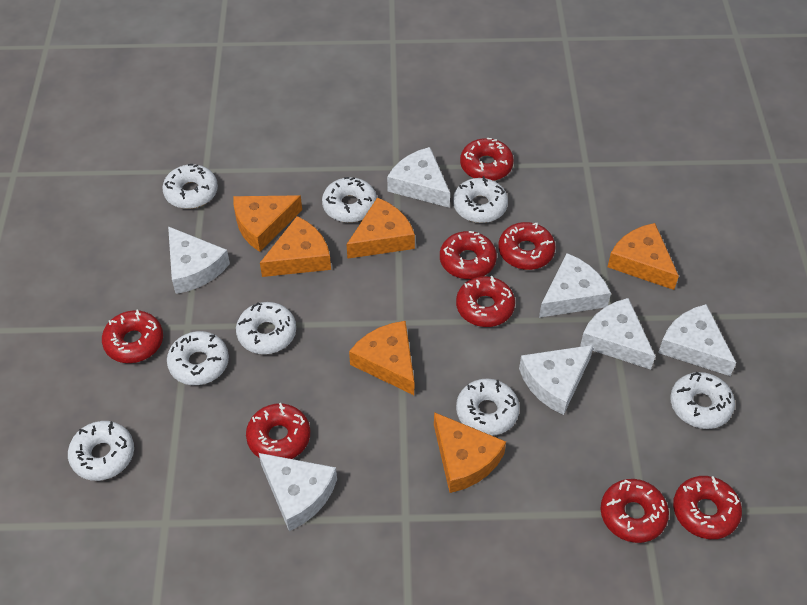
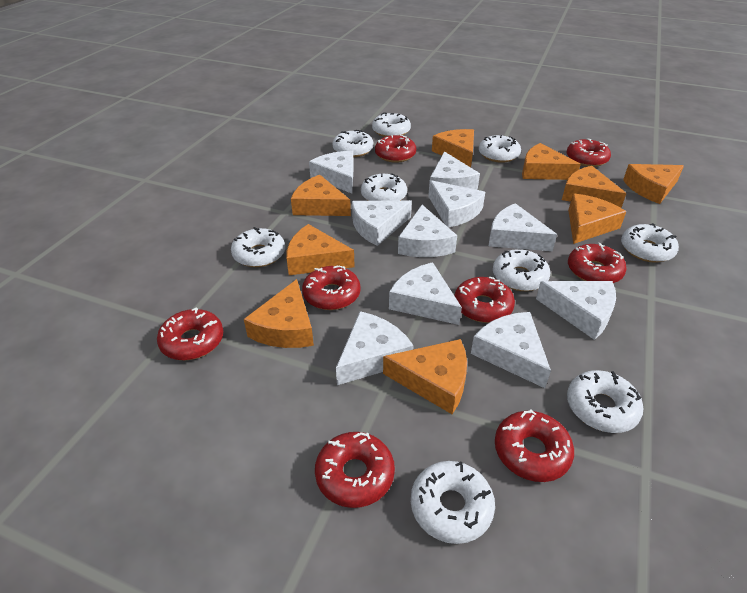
orange cheese: 6 -> 9
white cheese: 7 -> 10
white donut: 8 -> 9

